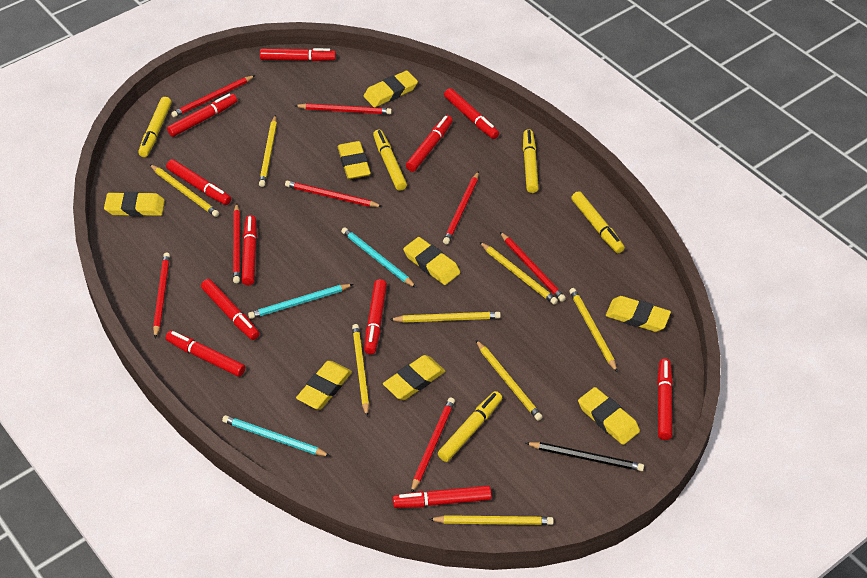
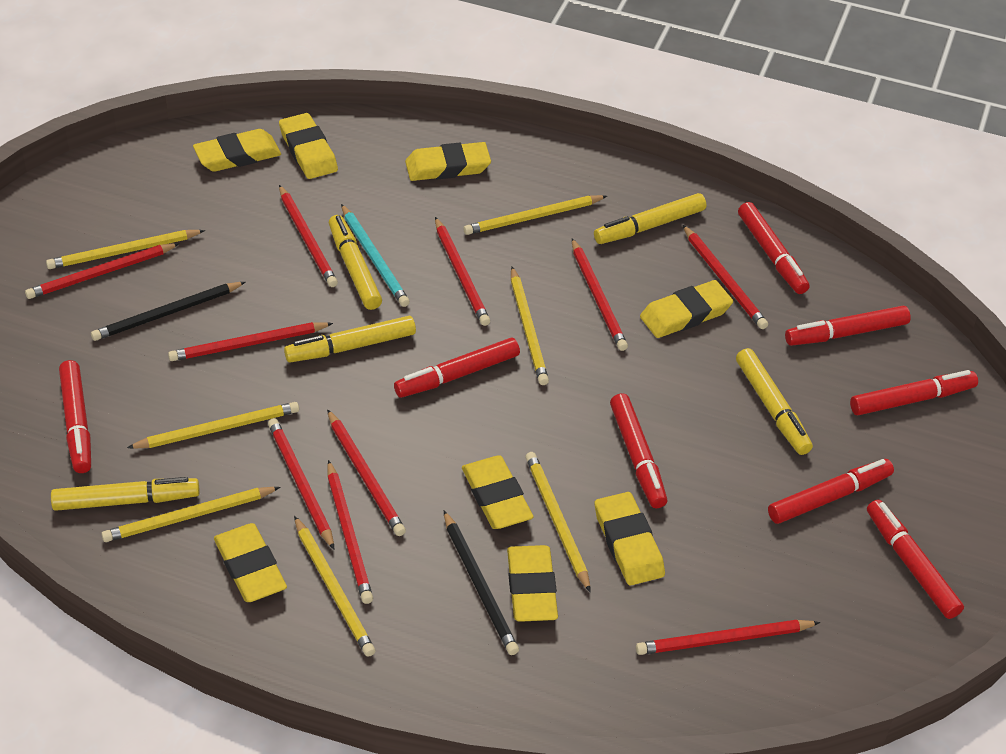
black pencil: 1 -> 2
red marker: 11 -> 8
red pencil: 8 -> 10
turquoise pencil: 3 -> 1
yellow pencil: 8 -> 7

